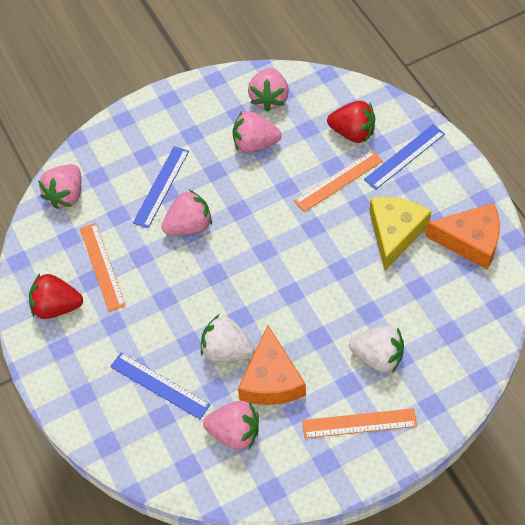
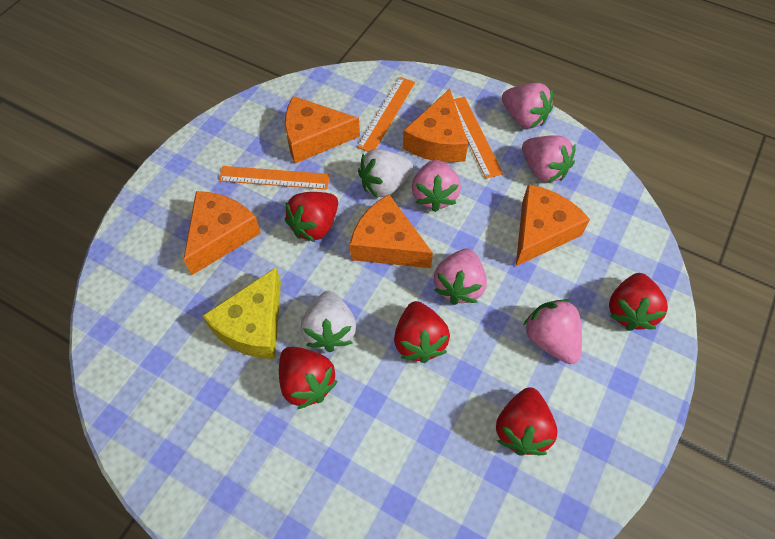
blue ruler: 3 -> 0
orange cheese: 2 -> 5
red strawberry: 2 -> 5

